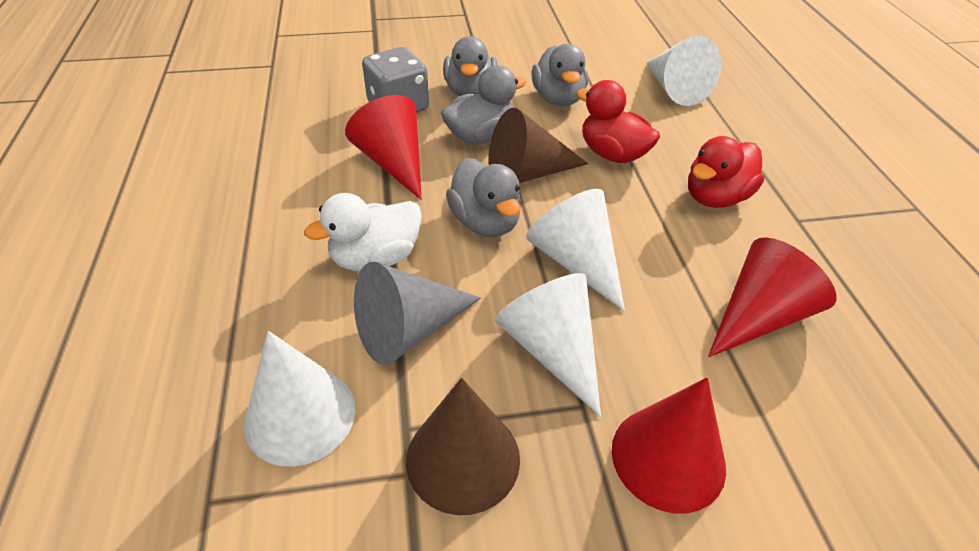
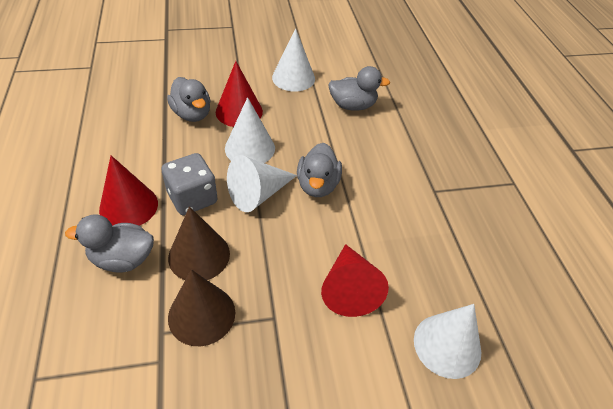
grey cone: 1 -> 0
red duck: 2 -> 0
white duck: 1 -> 0

